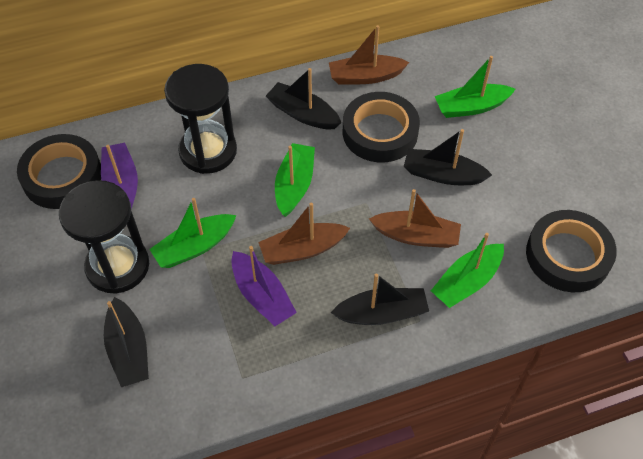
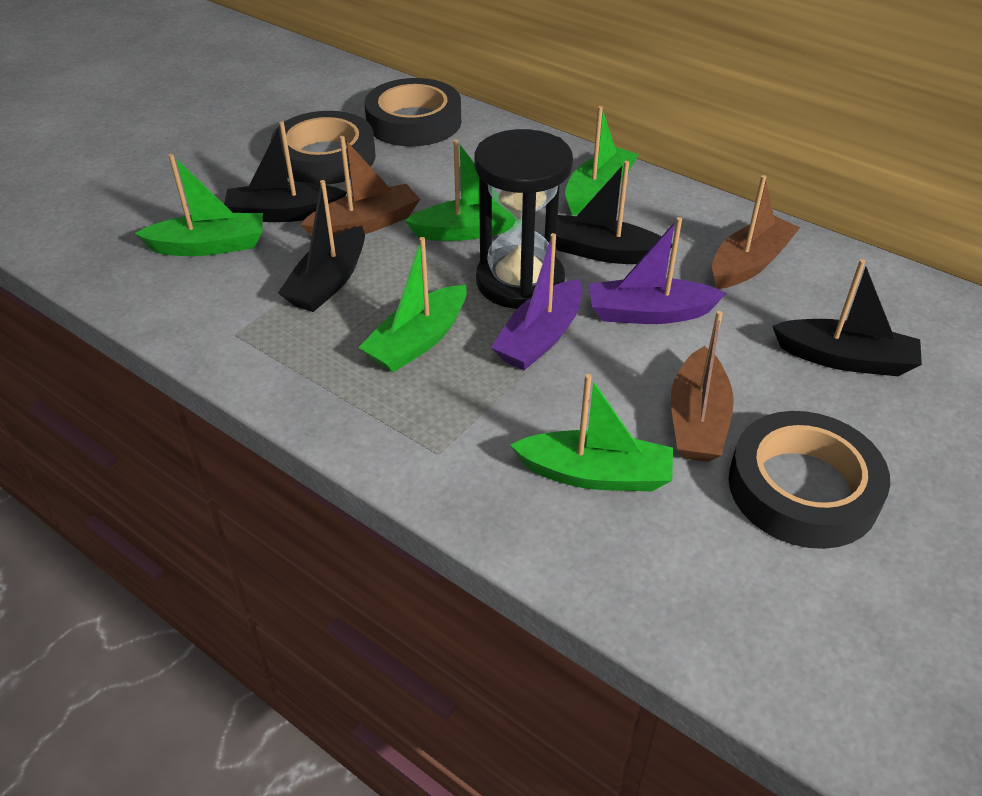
black hourglass: 2 -> 1
green boat: 4 -> 5

